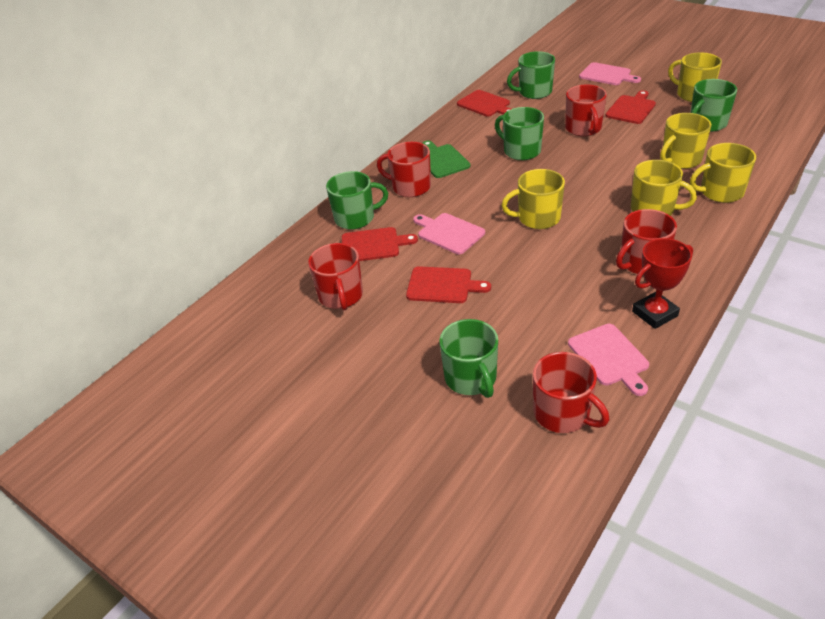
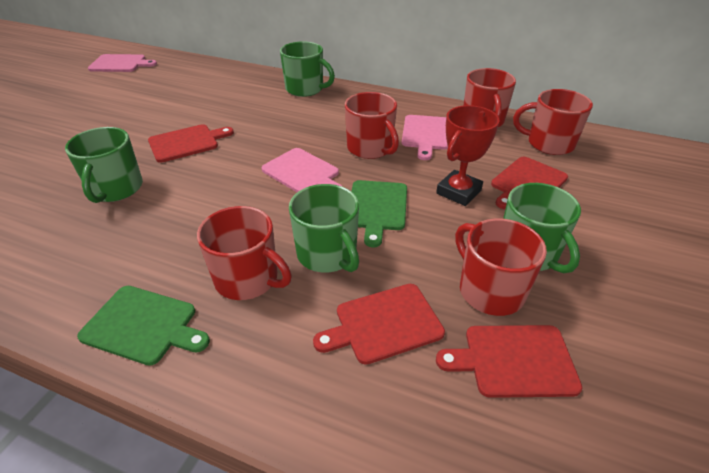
green cutting board: 1 -> 2
green mug: 5 -> 4
yellow mug: 5 -> 0

